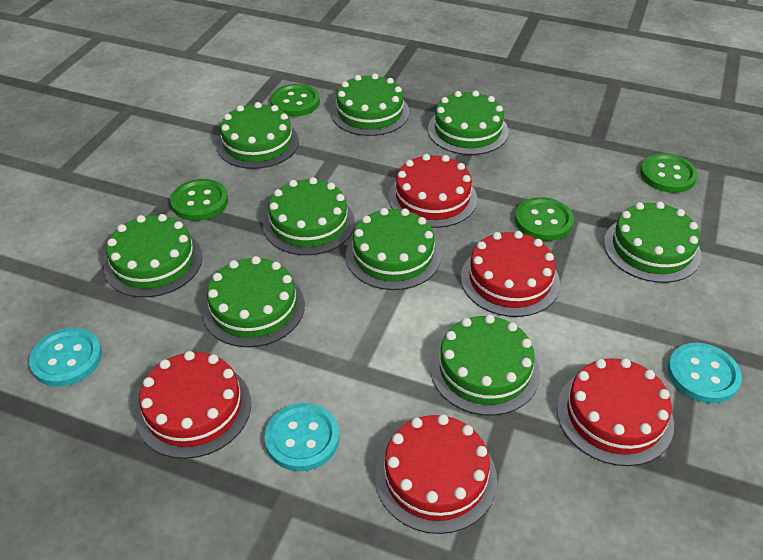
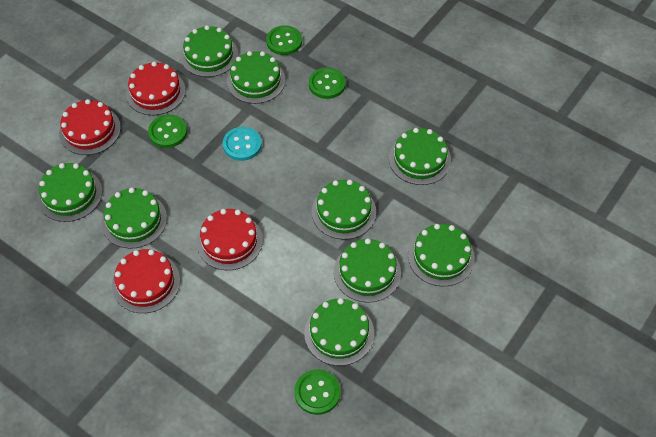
red cake: 5 -> 4
turquoise button: 3 -> 1

